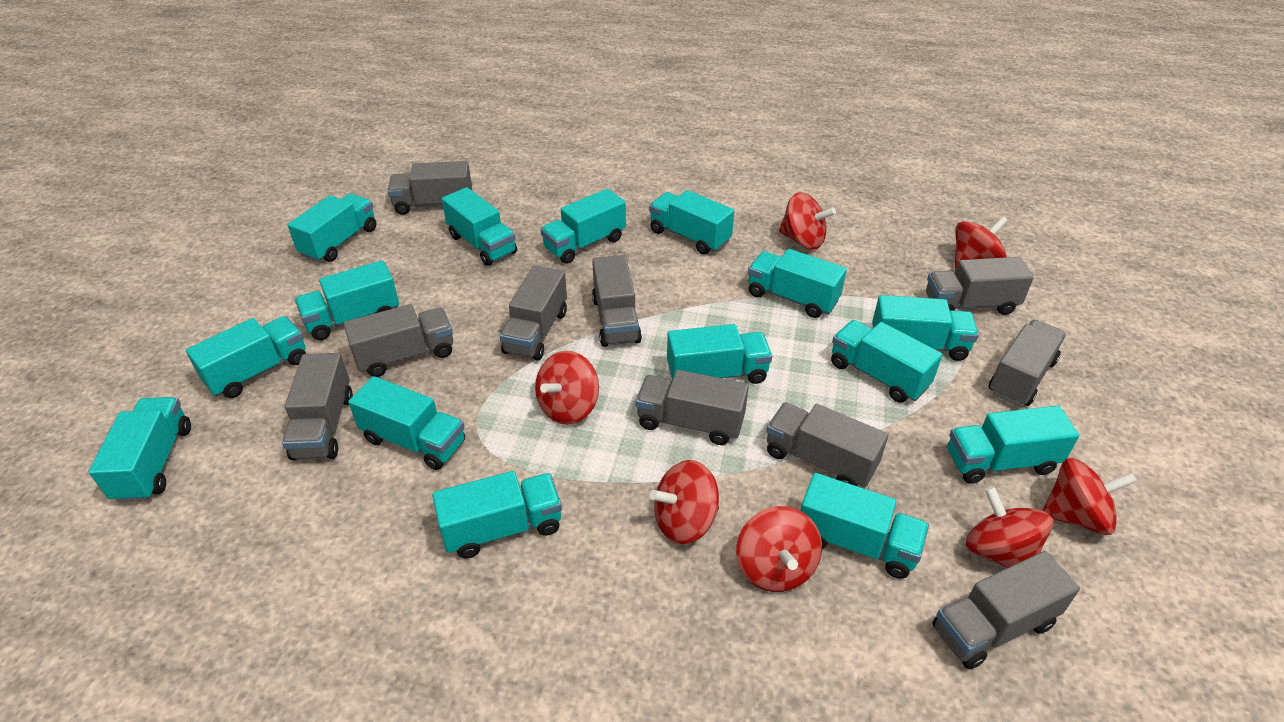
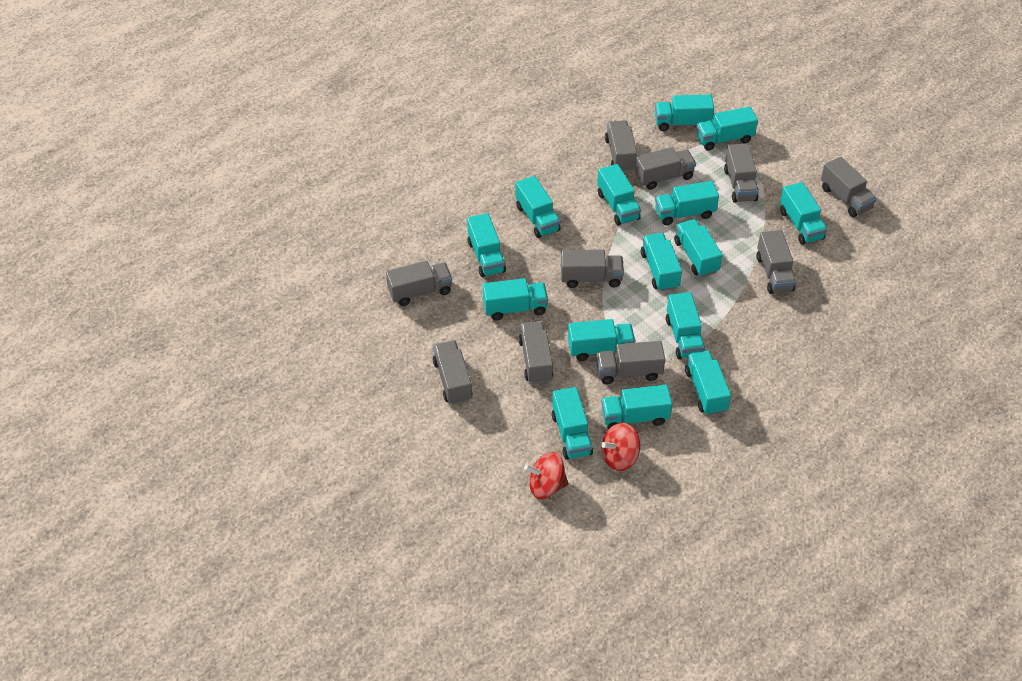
red spinning top: 7 -> 2

